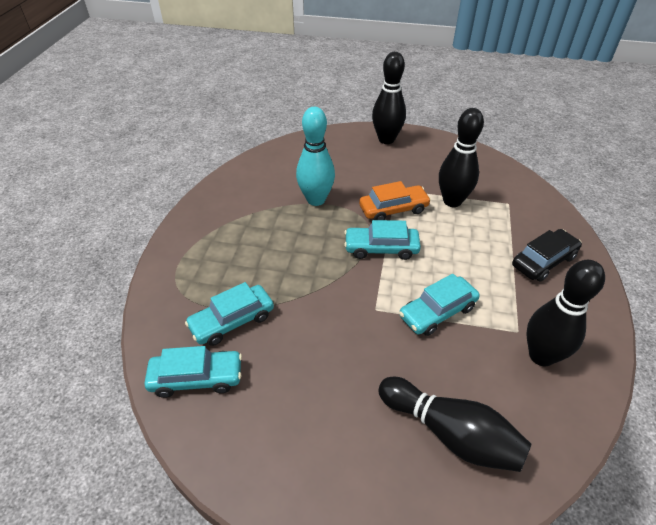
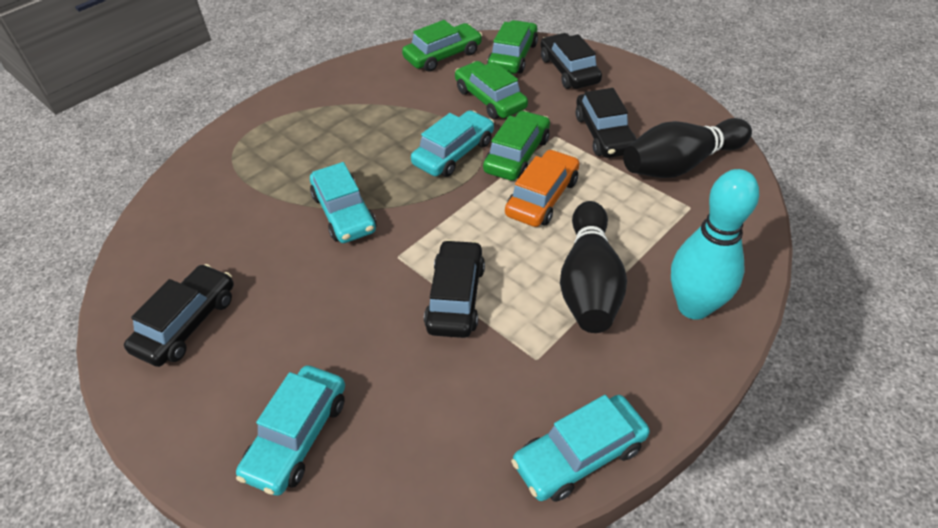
black bowling pin: 4 -> 2
black car: 1 -> 4
green car: 0 -> 4

